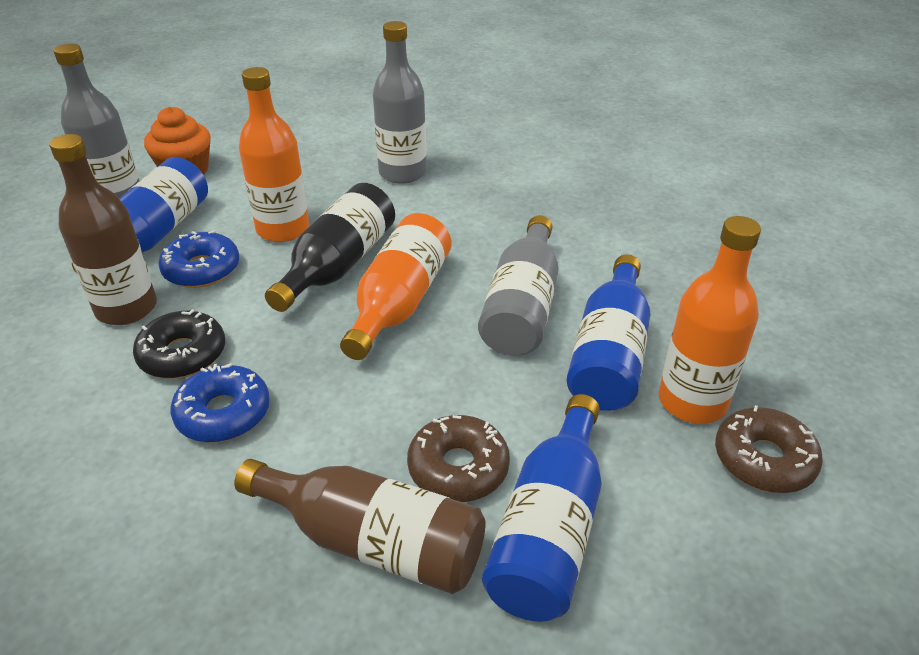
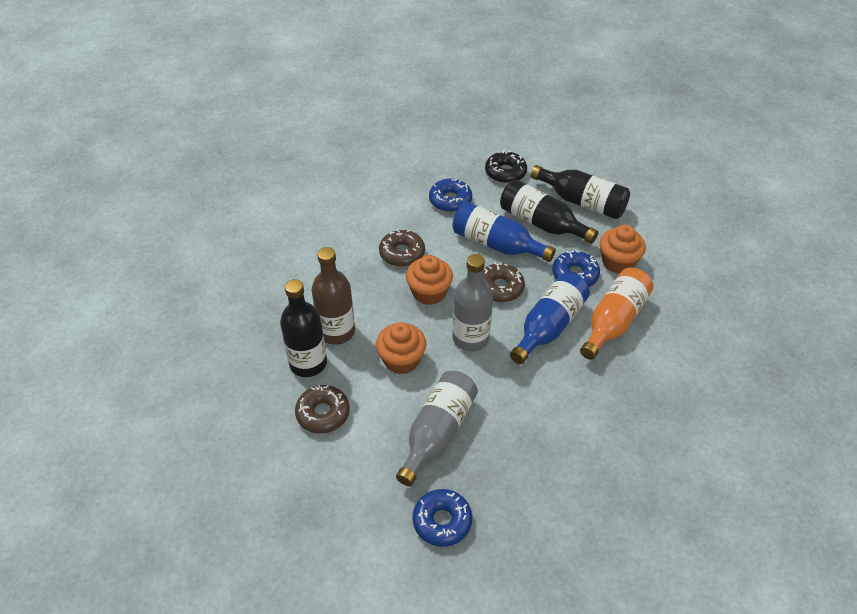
black bottle: 1 -> 3
blue bottle: 3 -> 2
blue donut: 2 -> 3
brown bottle: 2 -> 1
brown donut: 2 -> 3
grey bottle: 3 -> 2
orange bottle: 3 -> 1
orange cupcake: 1 -> 3

